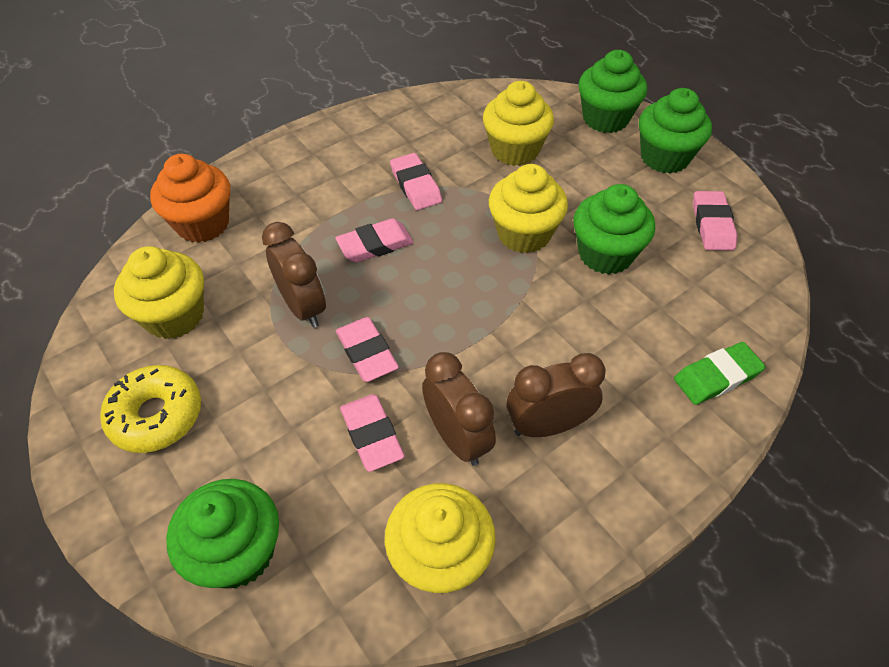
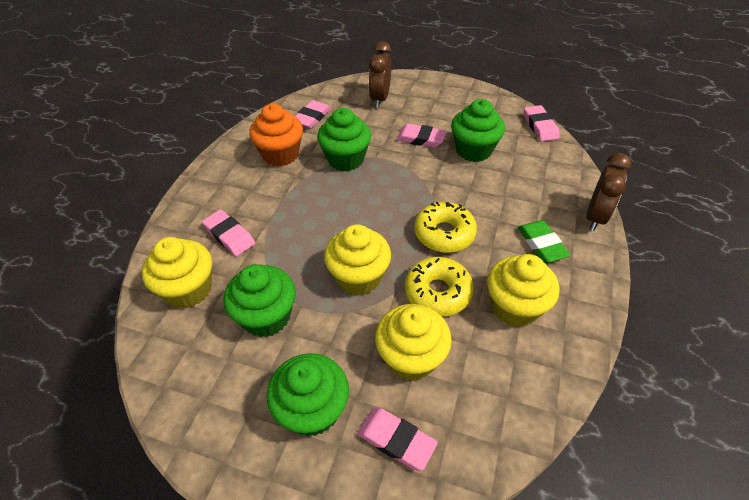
brown clock: 3 -> 2
yellow donut: 1 -> 2

